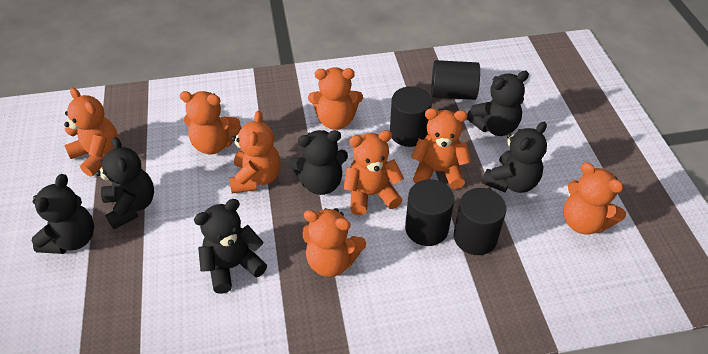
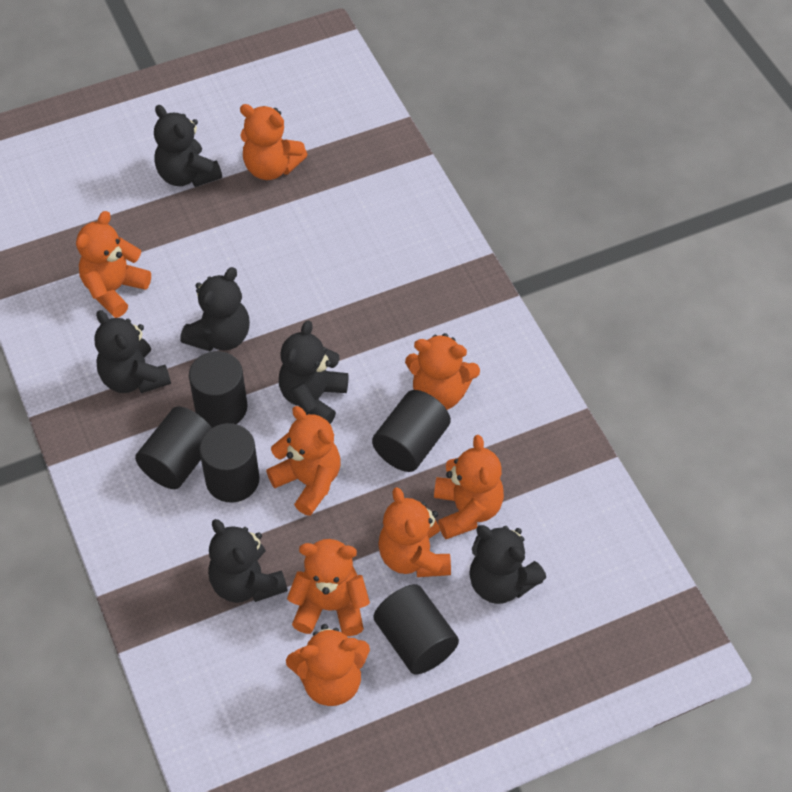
black cylinder: 4 -> 5

